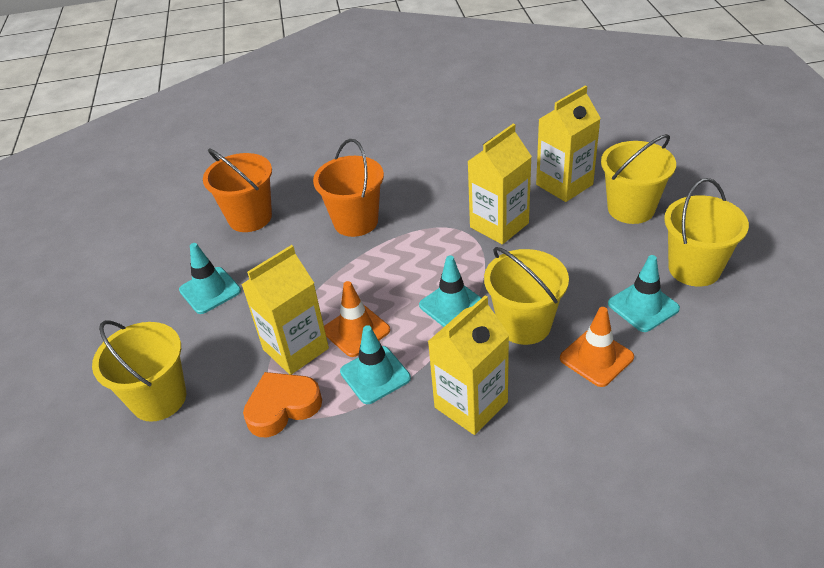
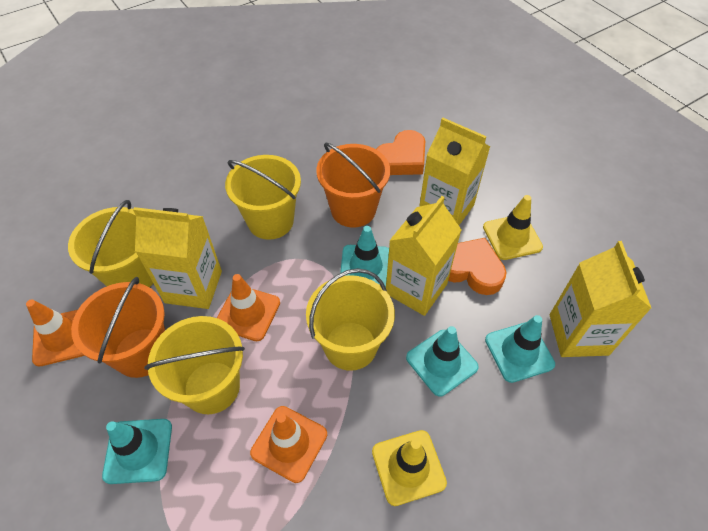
orange heart: 1 -> 2
orange traffic cone: 2 -> 3
yellow traffic cone: 0 -> 2

